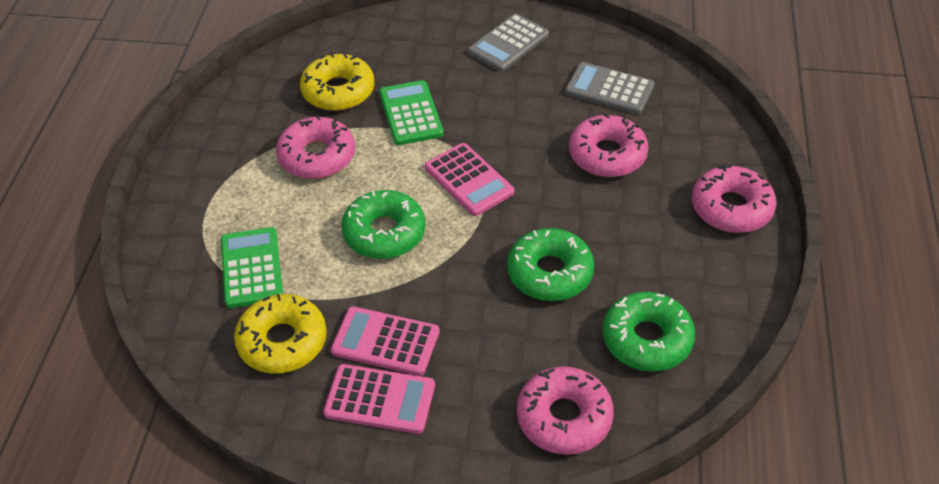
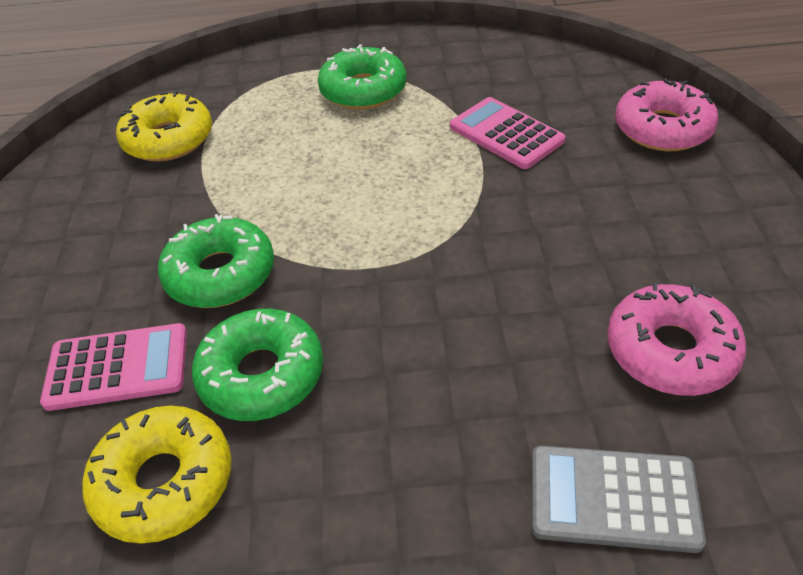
green calculator: 2 -> 0
grey calculator: 2 -> 1
pink calculator: 3 -> 2
pink donut: 4 -> 2

